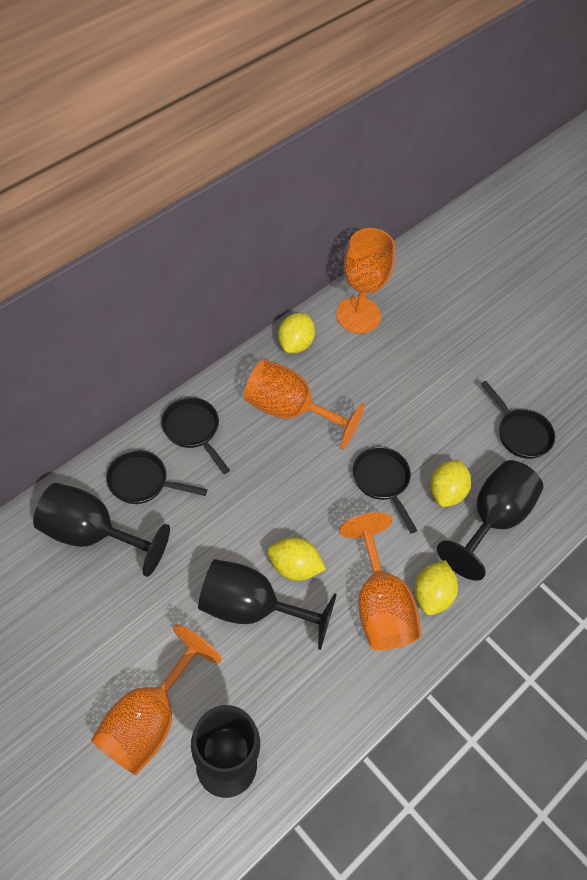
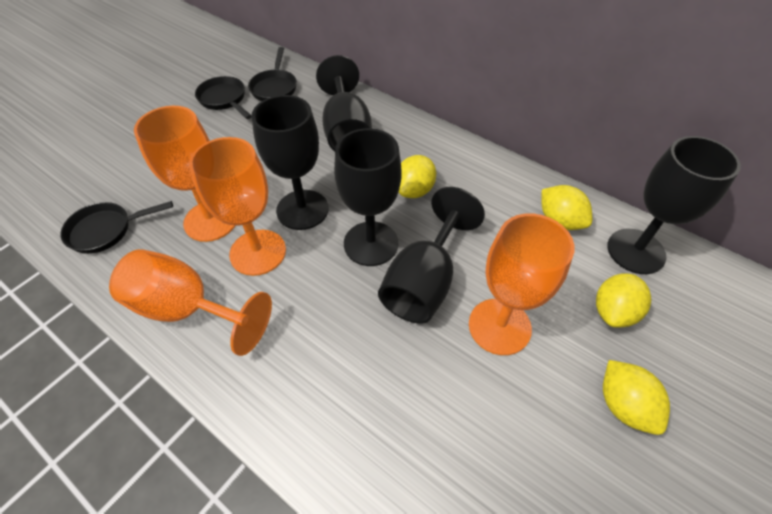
black goblet: 4 -> 5
black pan: 4 -> 3

